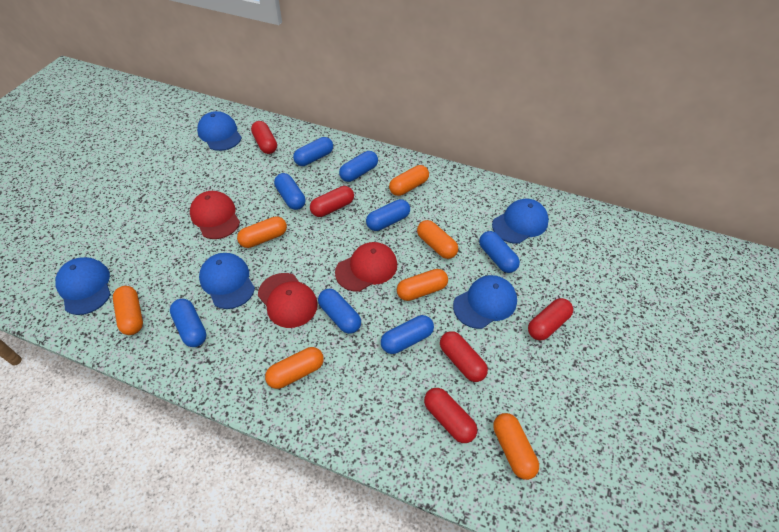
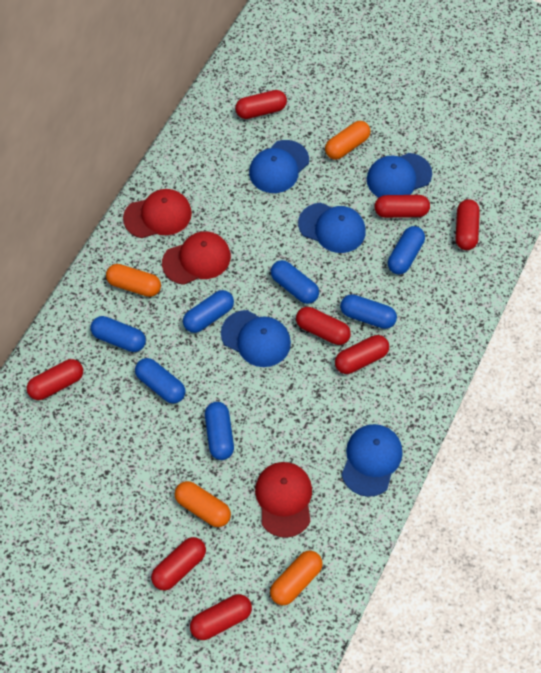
blue capsule: 8 -> 7
orange capsule: 7 -> 4
red capsule: 5 -> 8

